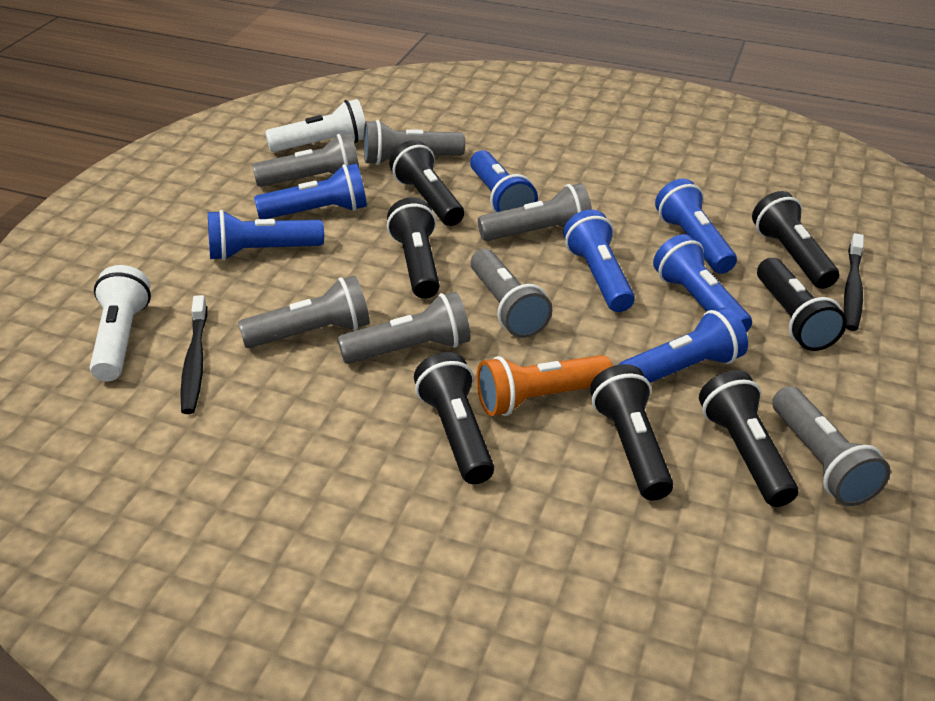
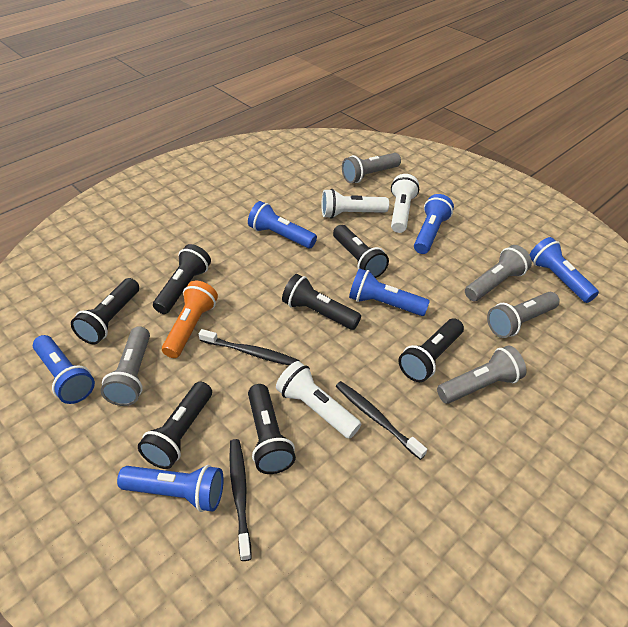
black toothbrush: 2 -> 3
blue flashlight: 7 -> 6
grey flashlight: 7 -> 5
white flashlight: 2 -> 3

